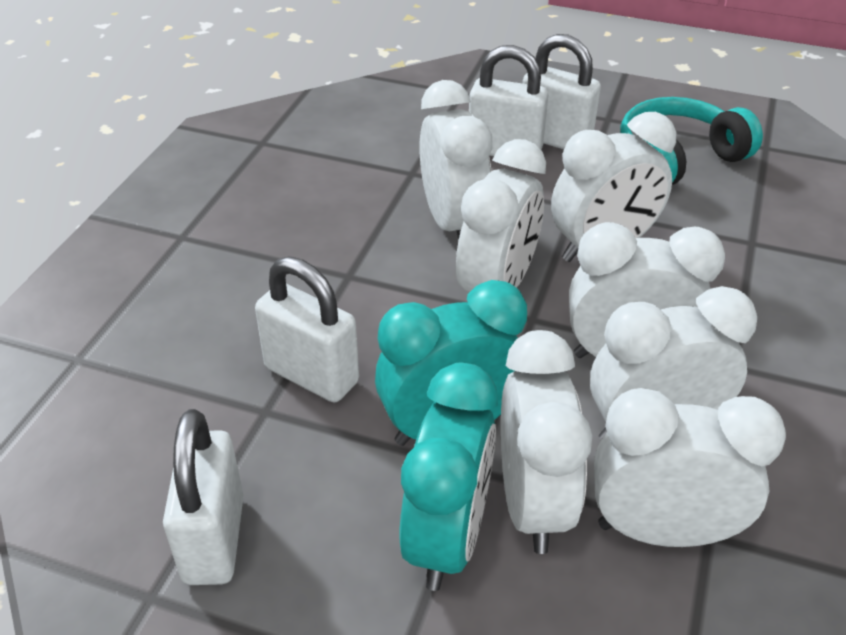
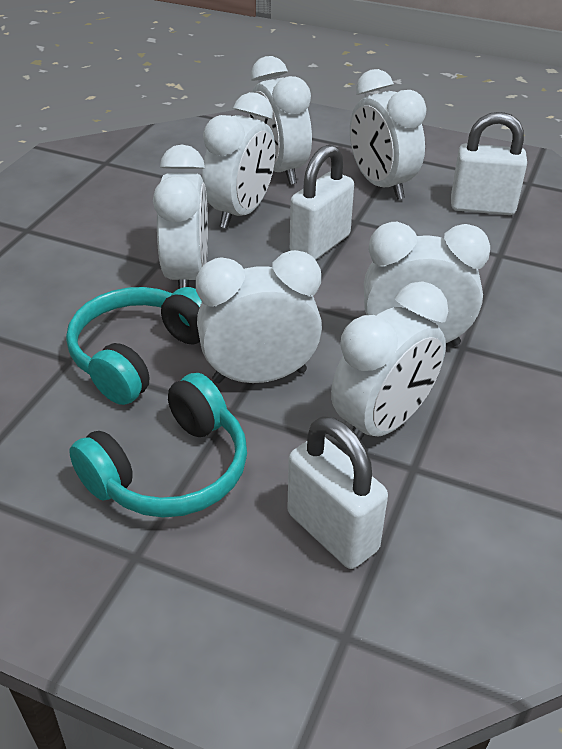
turquoise clock: 2 -> 0
turquoise headphones: 1 -> 2
white padlock: 4 -> 3

